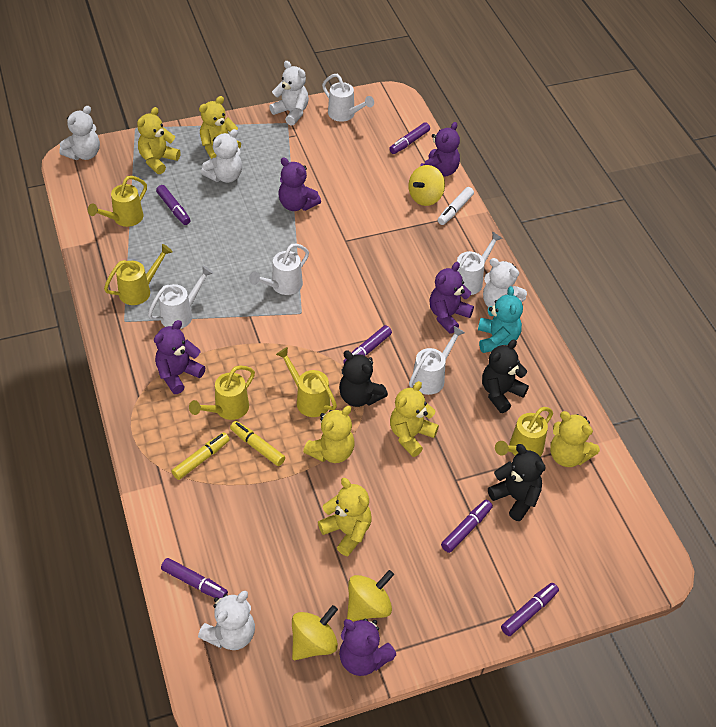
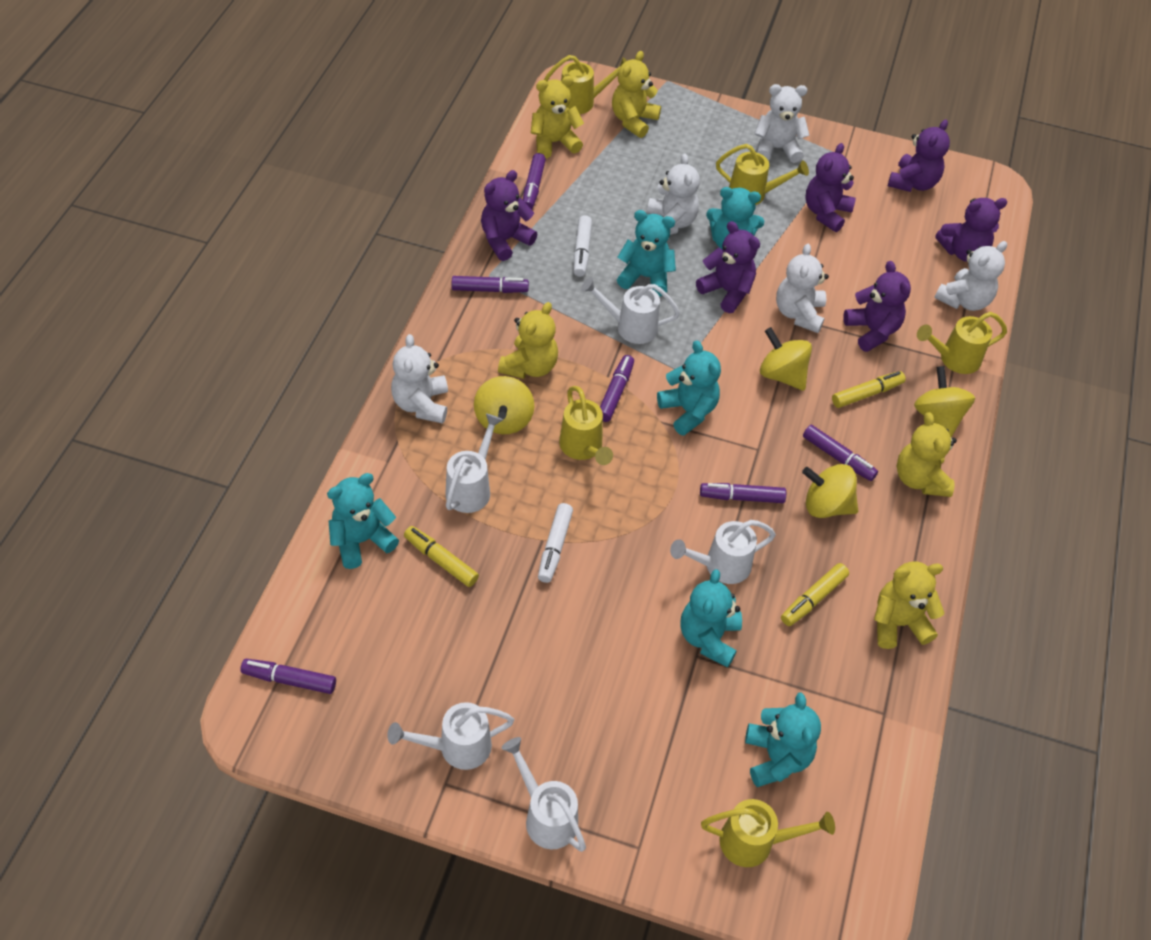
black teddy bear: 3 -> 0
purple teddy bear: 5 -> 6
turquoise teddy bear: 1 -> 6
white marker: 1 -> 2
yellow marker: 2 -> 3
yellow spinning top: 3 -> 4
yellow teddy bear: 6 -> 5

